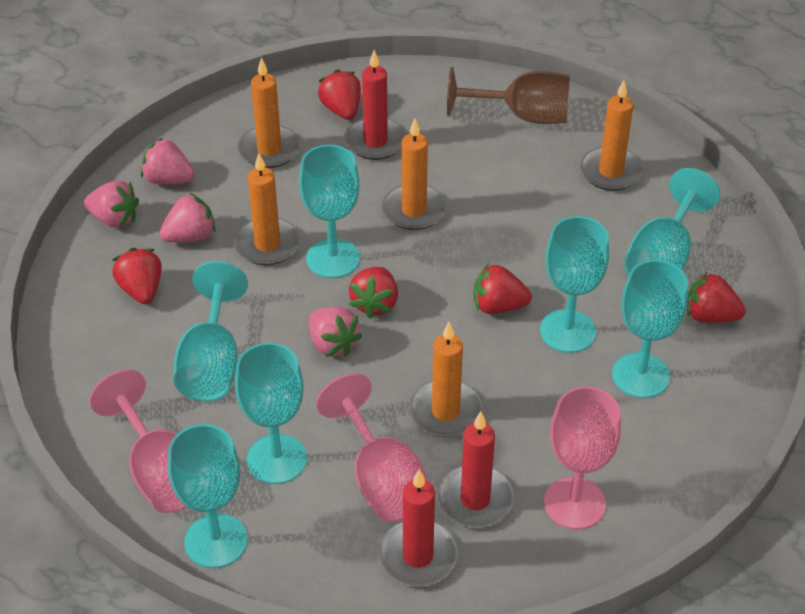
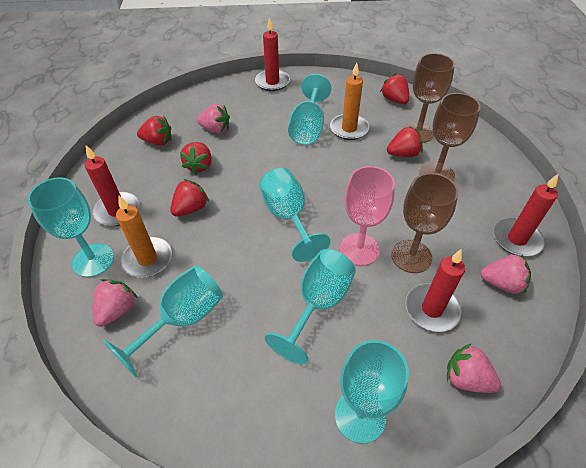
brown goblet: 1 -> 3
orange candle: 5 -> 2
pink goblet: 3 -> 1
red candle: 3 -> 4
turquoise goblet: 7 -> 6

